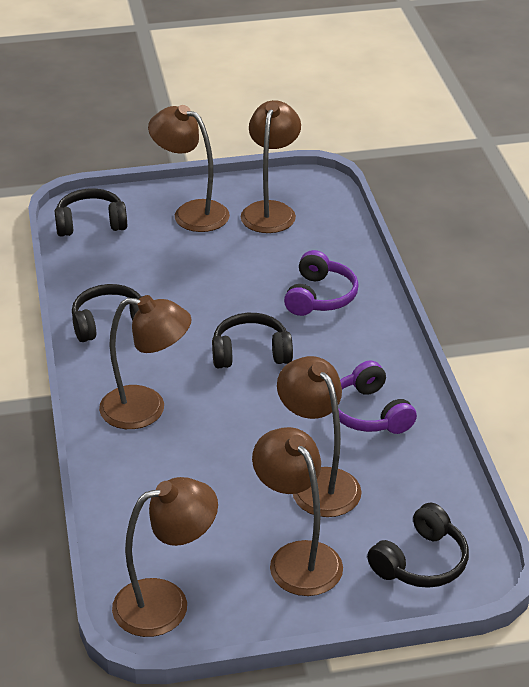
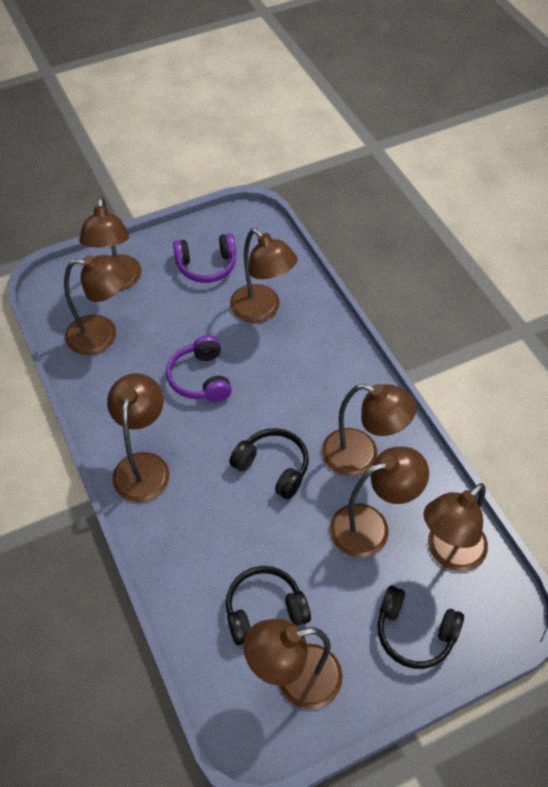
black headphones: 4 -> 3
brown lamp: 6 -> 8

